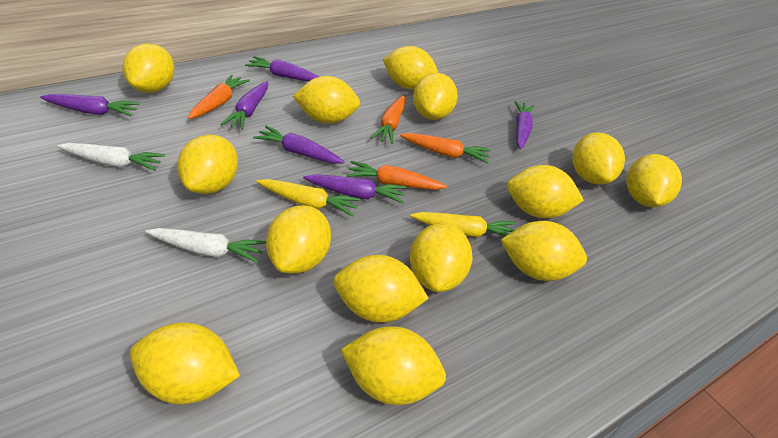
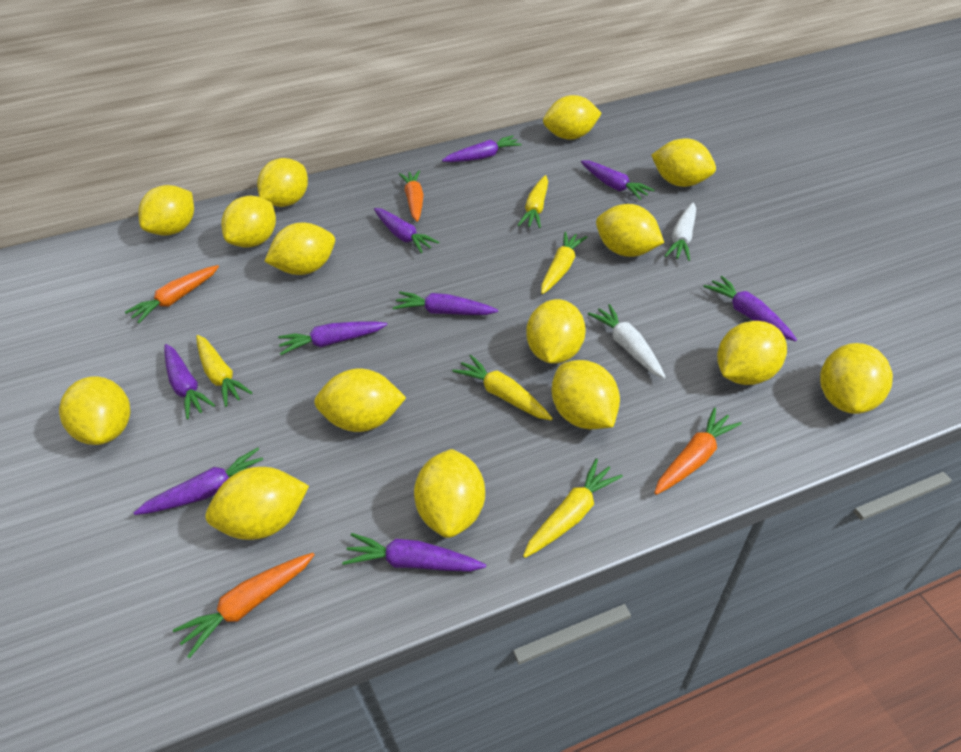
purple carrot: 6 -> 9
yellow carrot: 2 -> 5
yellow lemon: 14 -> 15

